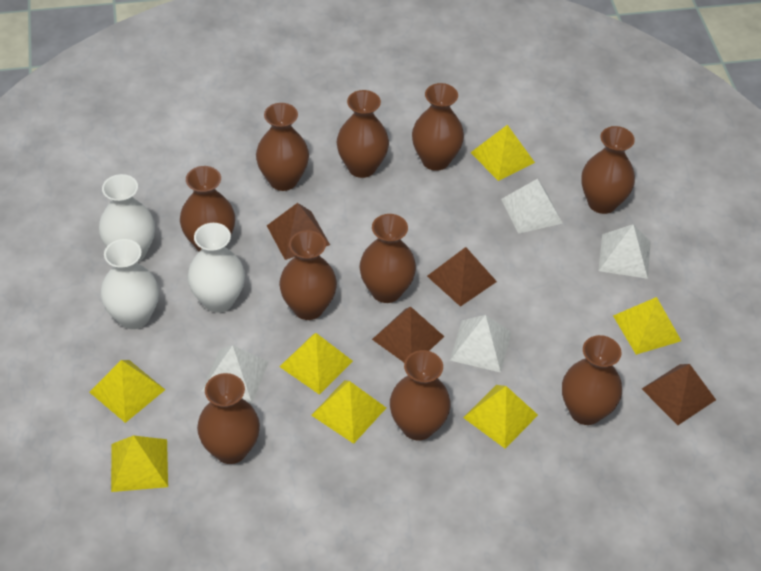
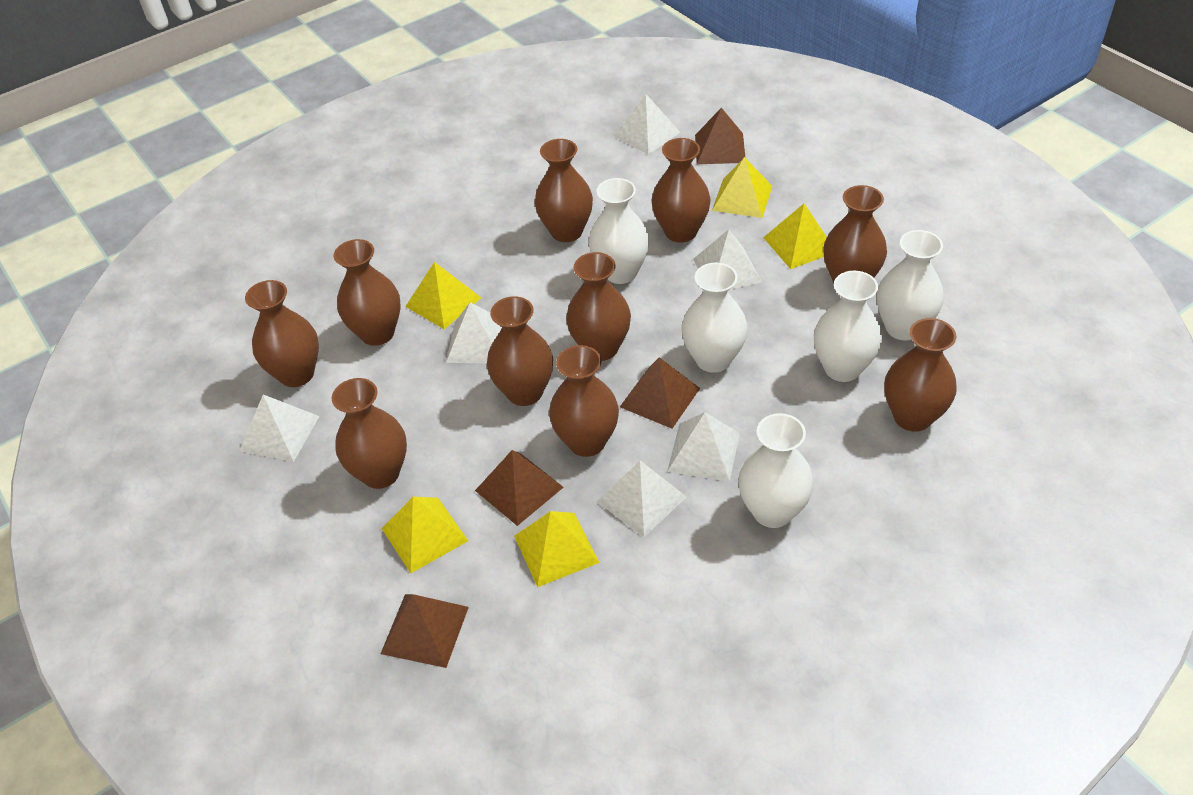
white pyramid: 4 -> 6
white vase: 3 -> 5
yellow pyramid: 7 -> 5

